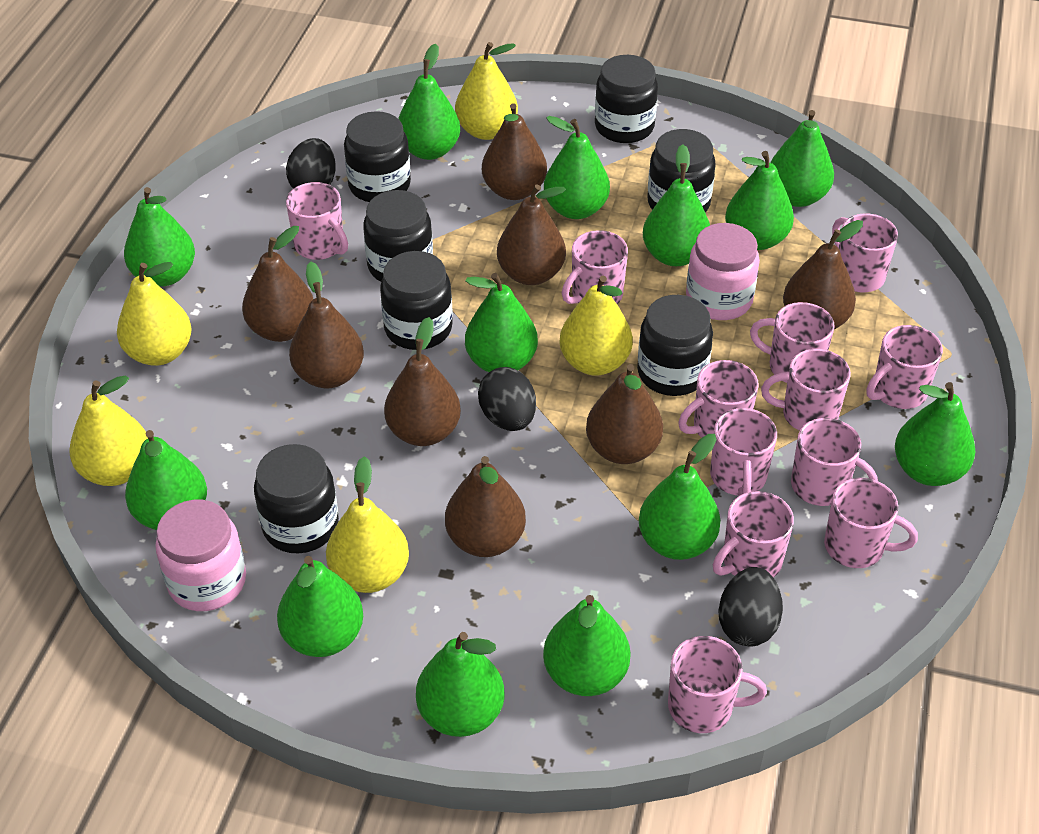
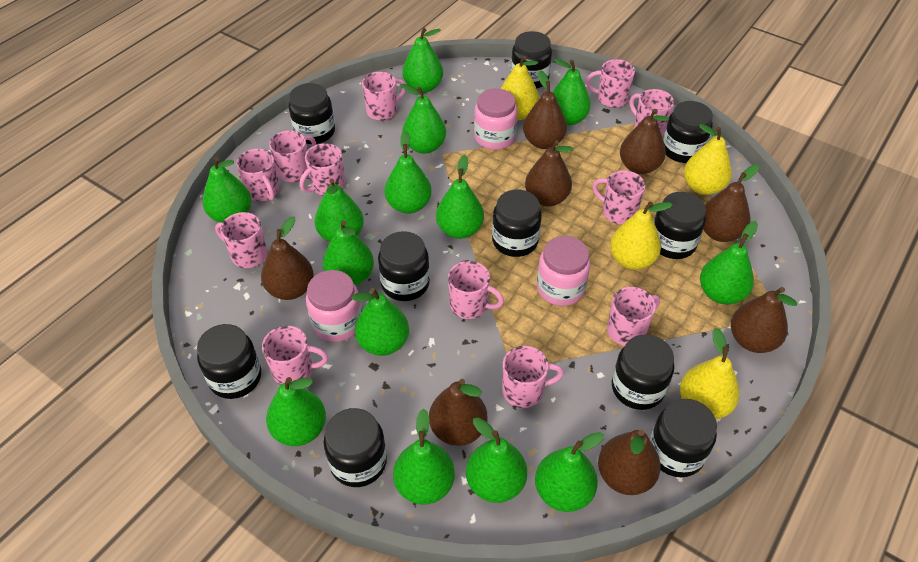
black egg: 3 -> 0
black jar: 7 -> 10
green pear: 13 -> 14
pink jar: 2 -> 3
yellow pear: 5 -> 4

